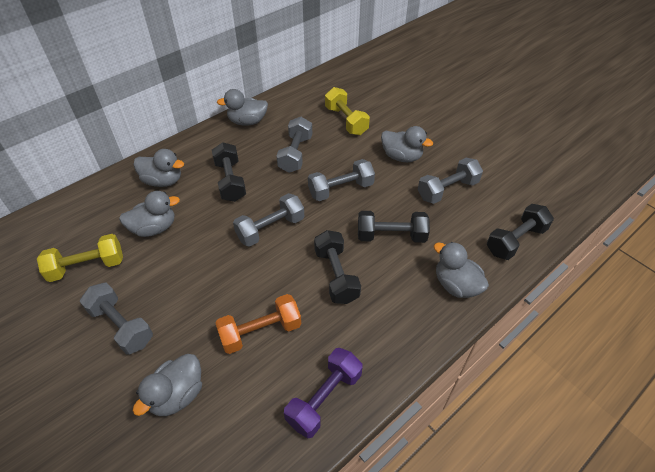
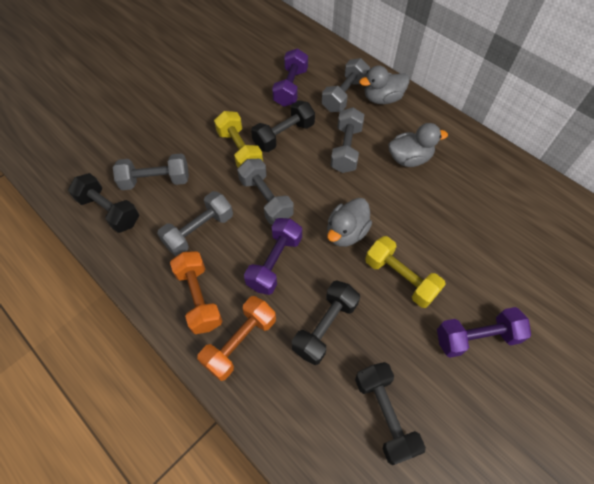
grey duck: 6 -> 3
orange dumbbell: 1 -> 2
purple dumbbell: 1 -> 3

